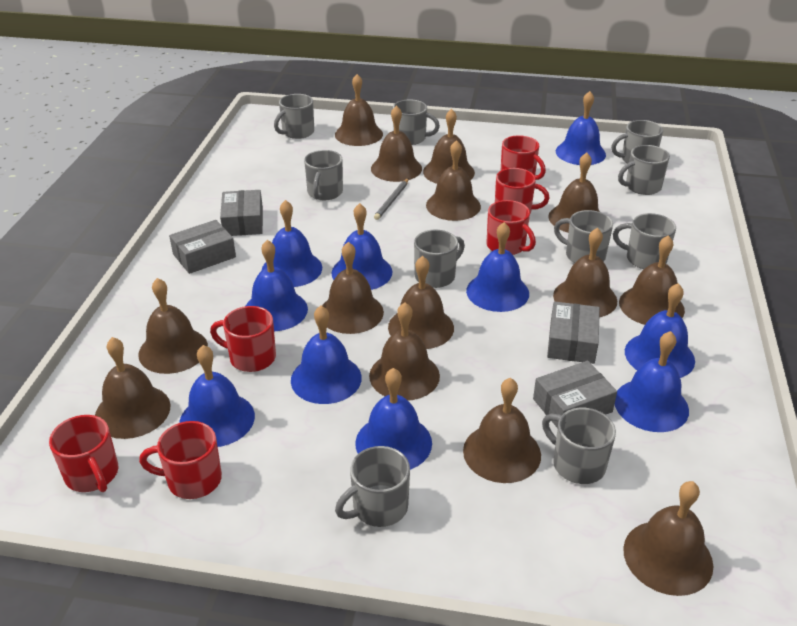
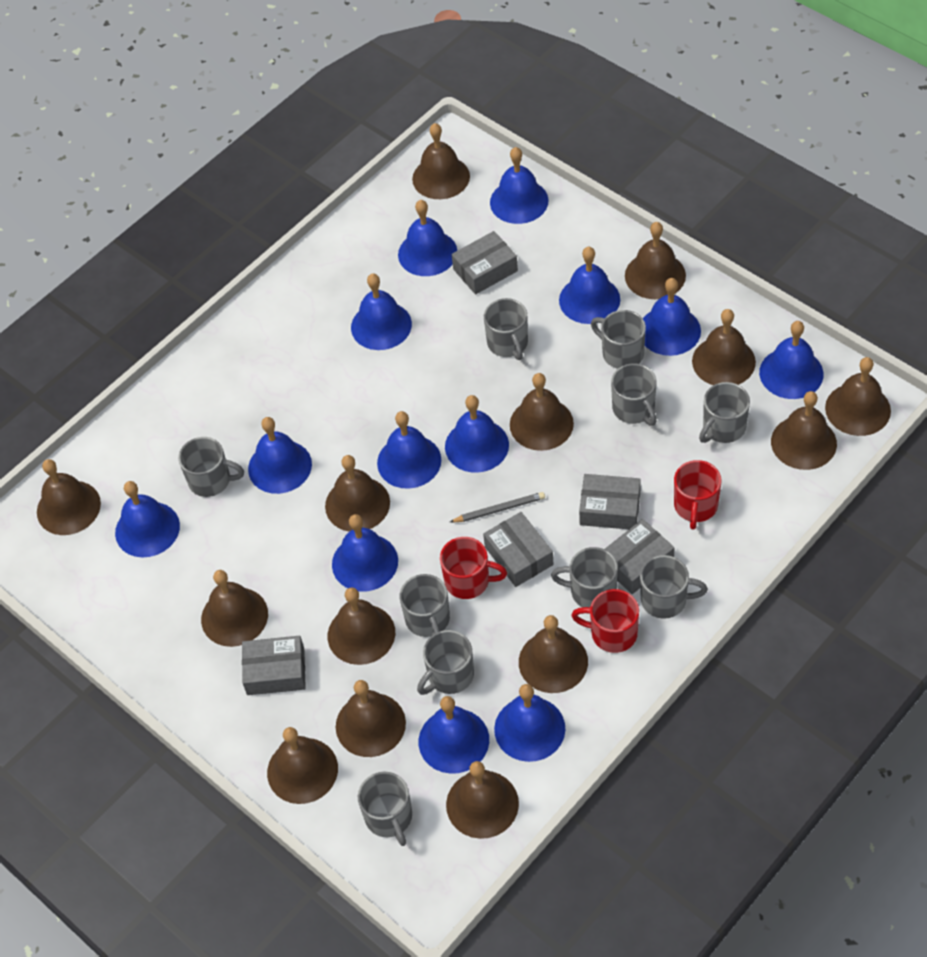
blue bell: 10 -> 13
grey box: 4 -> 5
red mug: 6 -> 3

